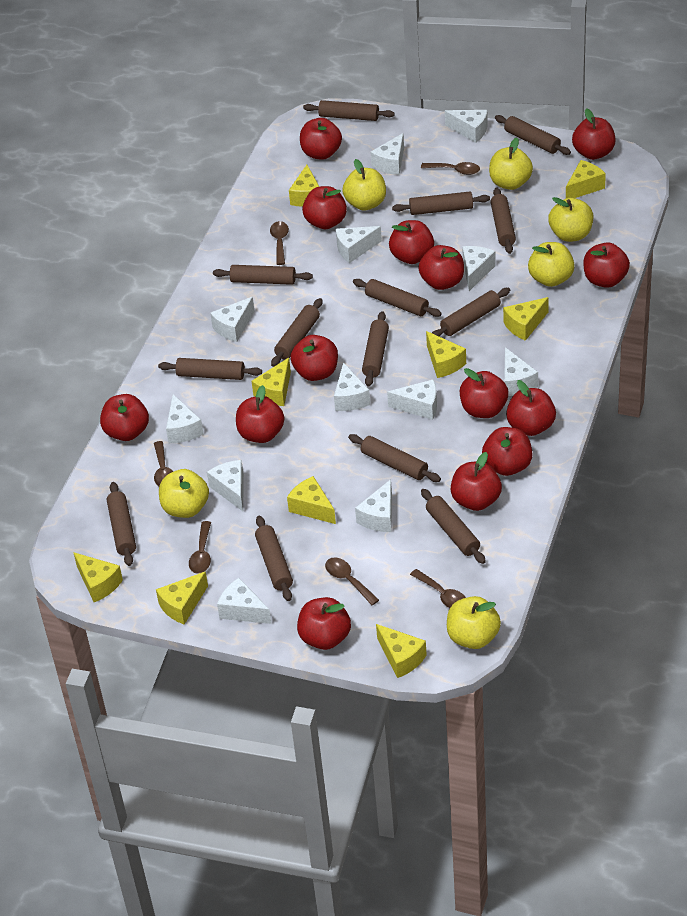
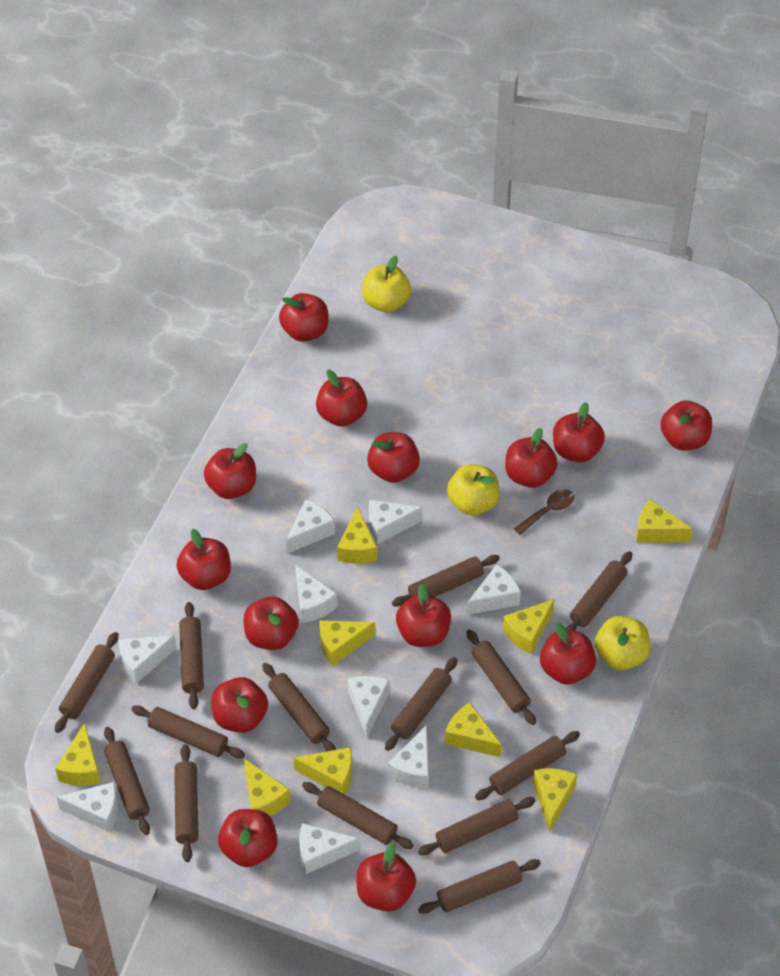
brown spoon: 6 -> 1
white cheese: 12 -> 9
yellow apple: 6 -> 3

